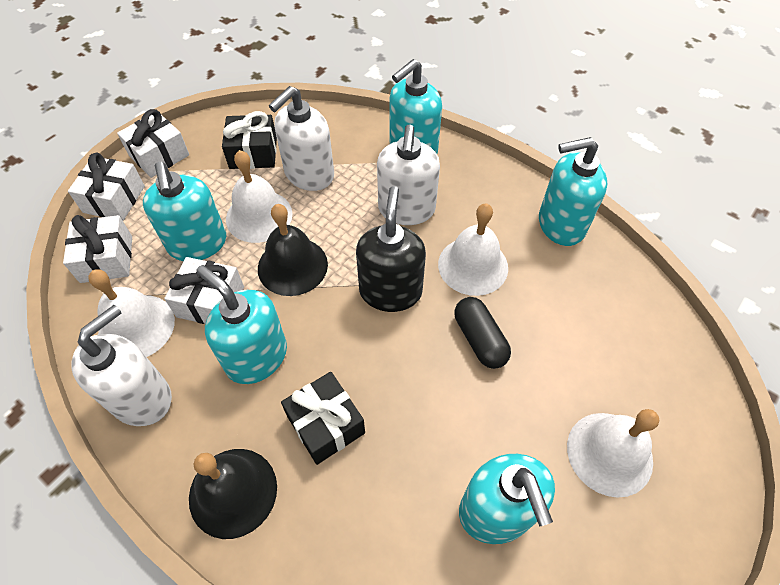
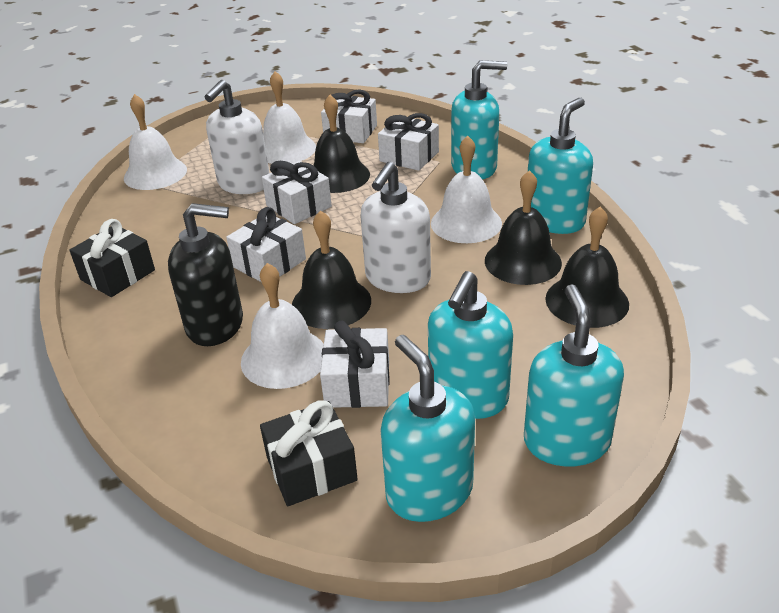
black bell: 2 -> 4
black capsule: 1 -> 0
white gift: 4 -> 5
white soap dispenser: 3 -> 2

